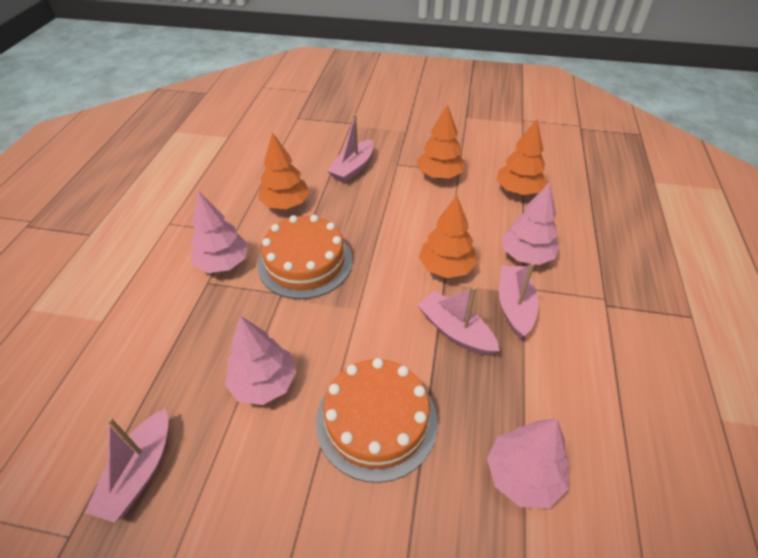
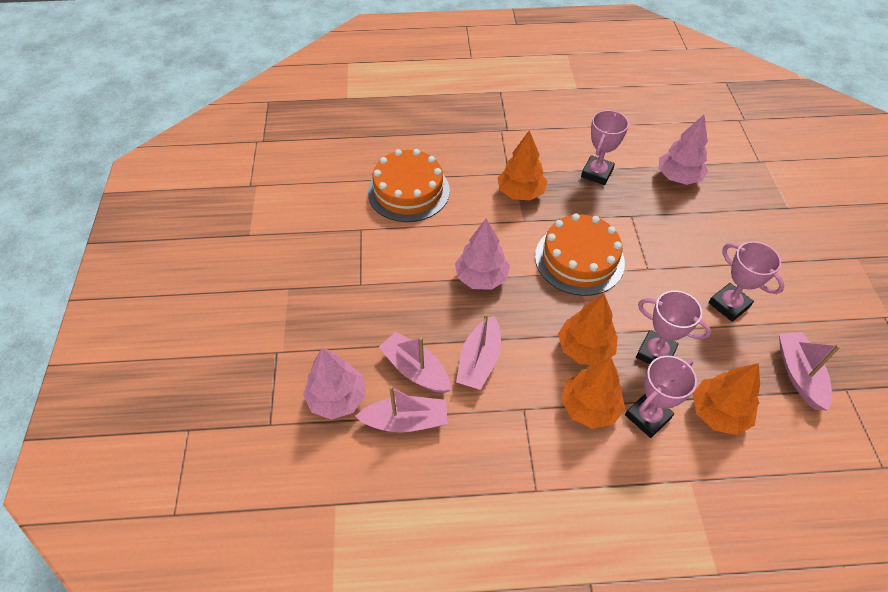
pink tree: 4 -> 3
pink trophy: 0 -> 4

